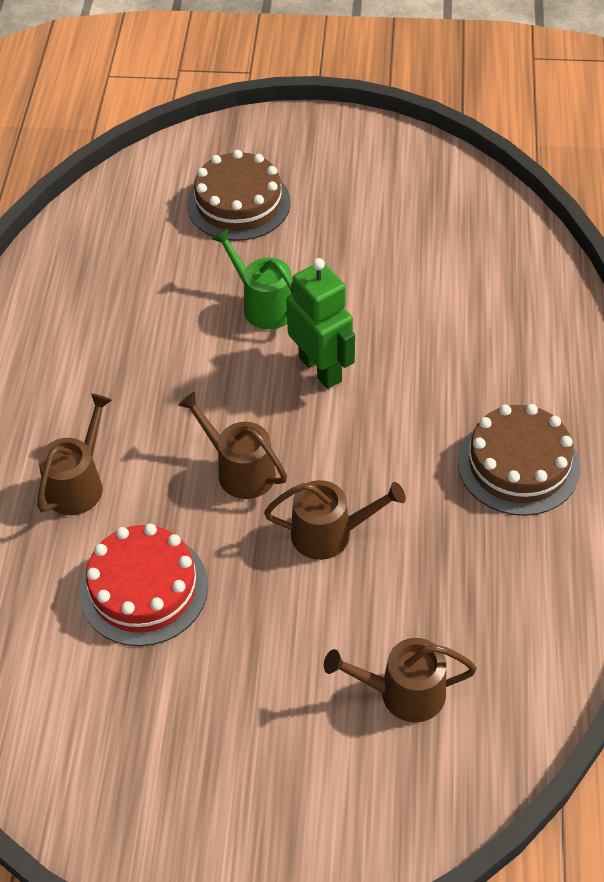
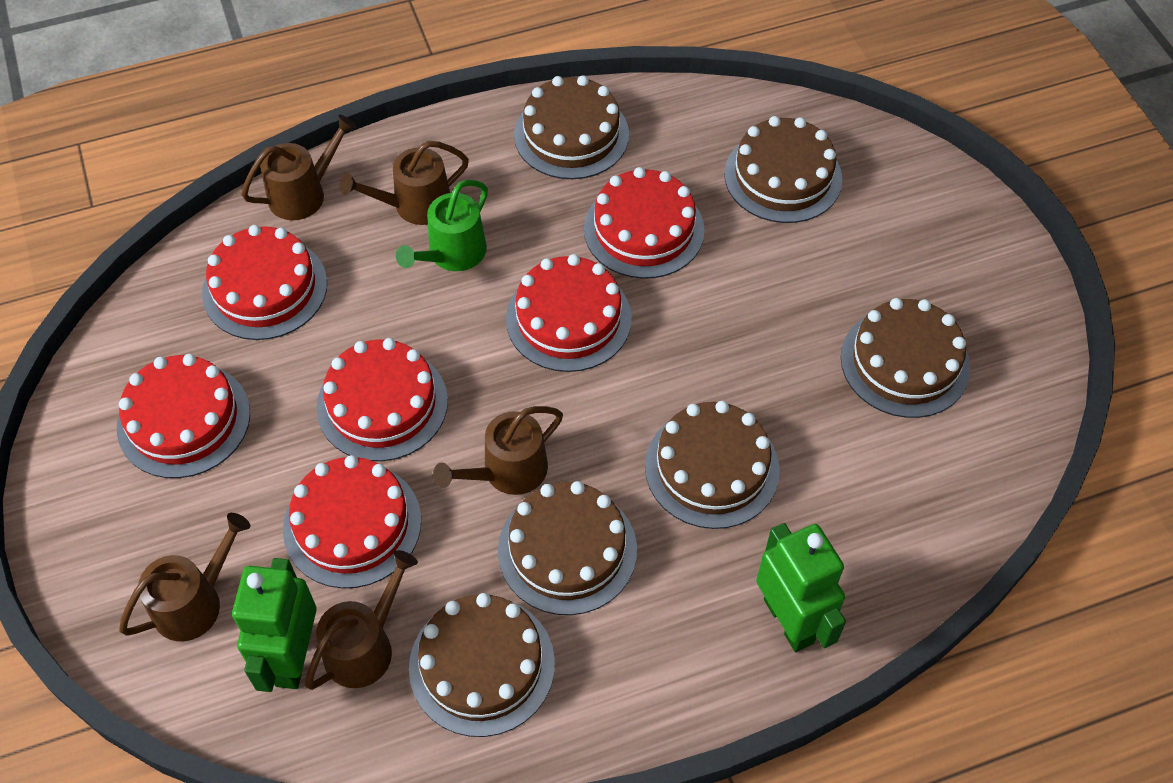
brown cake: 2 -> 6
brown watering can: 4 -> 5
green robot: 1 -> 2
red cake: 1 -> 6

